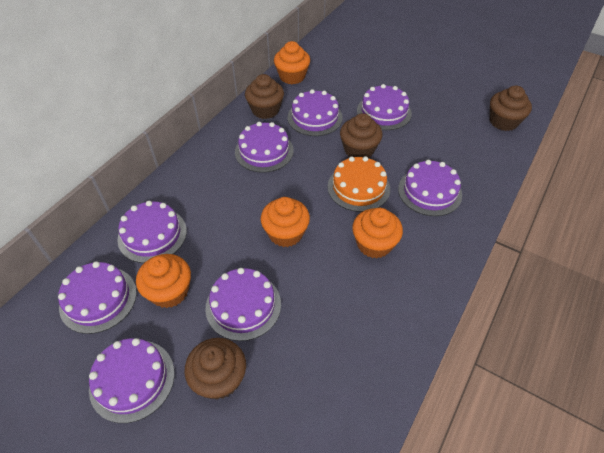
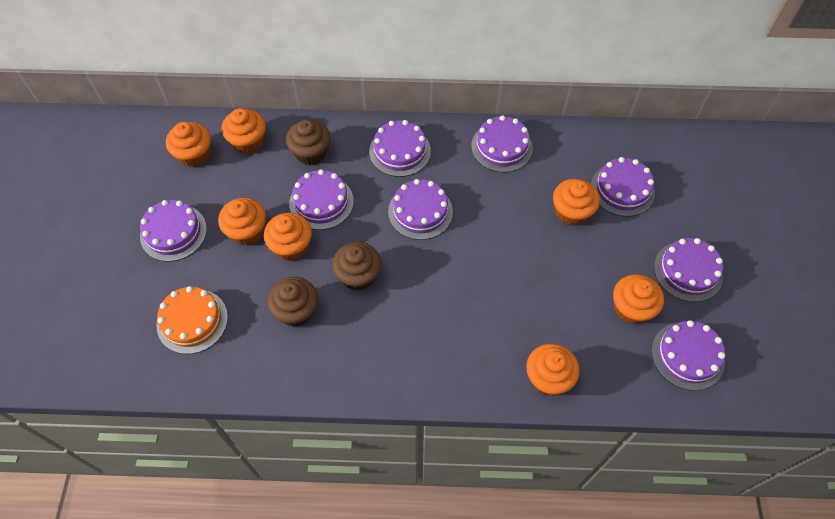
brown cupcake: 4 -> 3
orange cupcake: 4 -> 7

